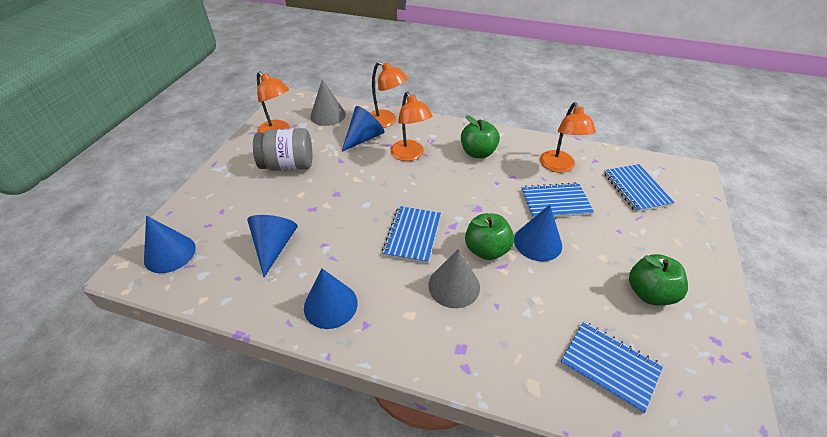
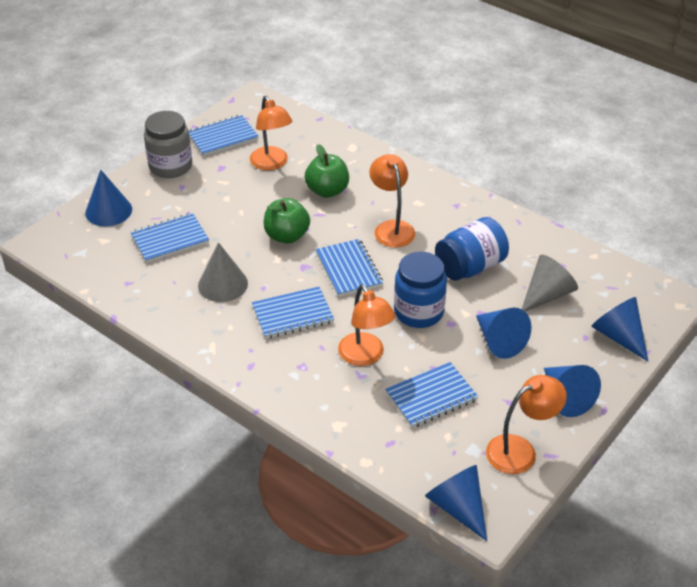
blue jar: 0 -> 2
blue notebook: 4 -> 5
green apple: 3 -> 2

